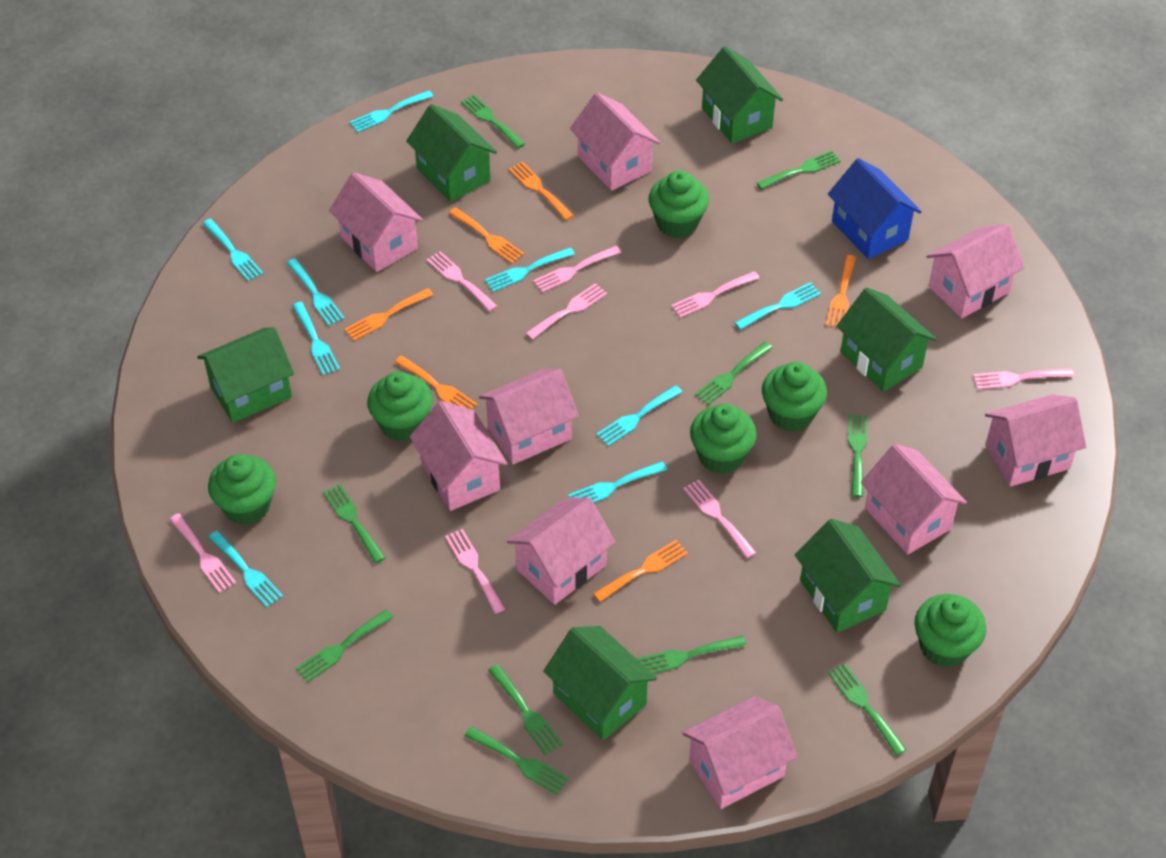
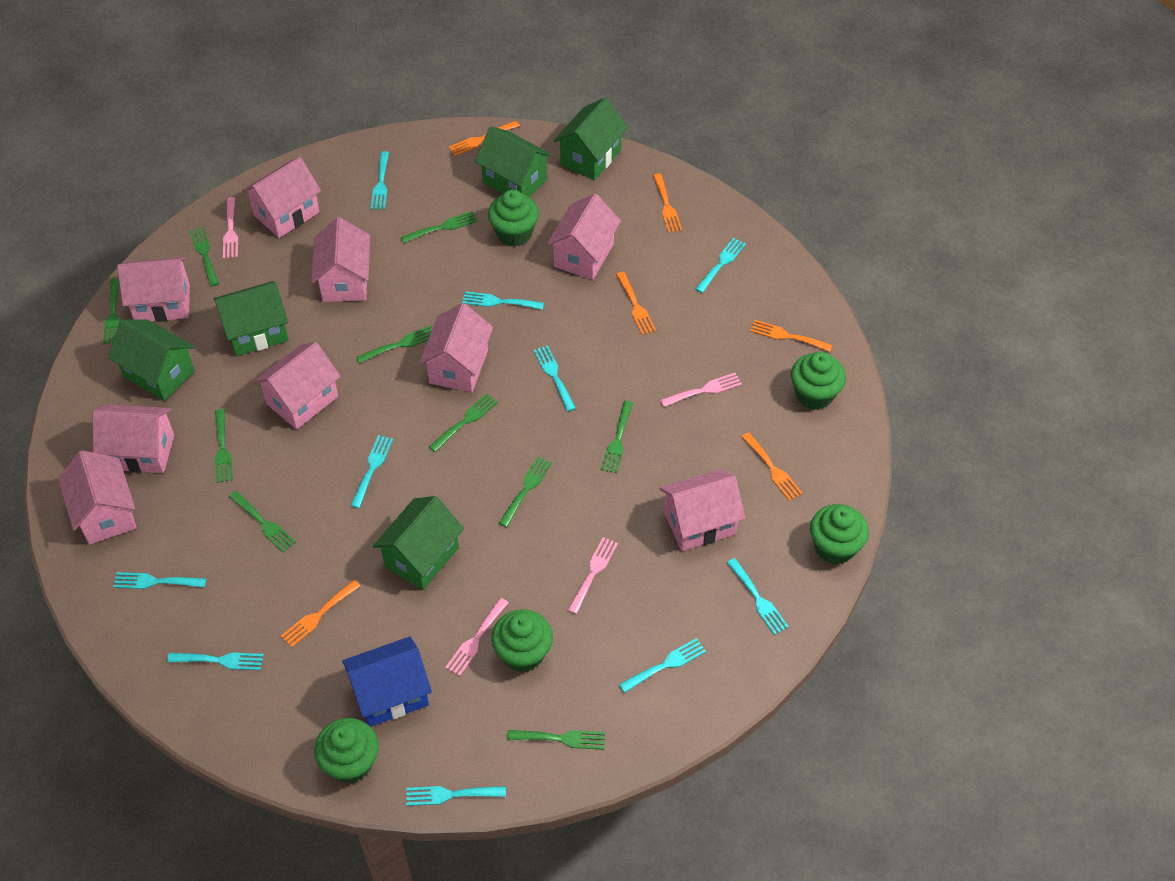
green cupcake: 6 -> 5
green house: 6 -> 5
pink fork: 8 -> 4
turquoise fork: 9 -> 10

